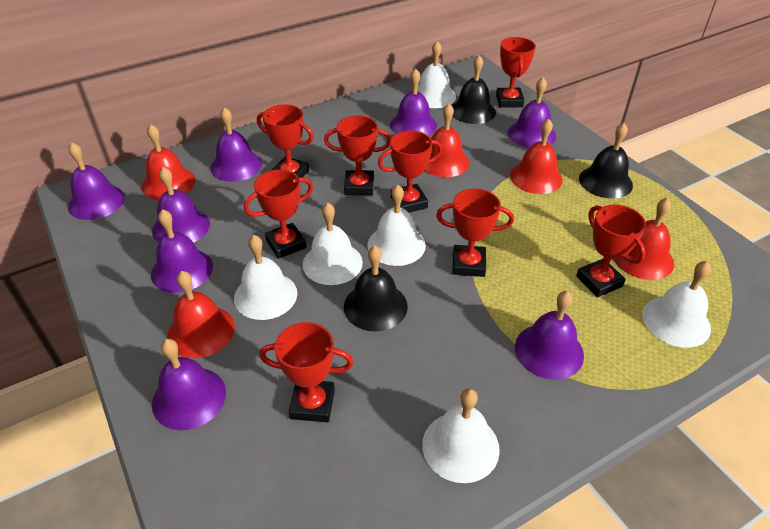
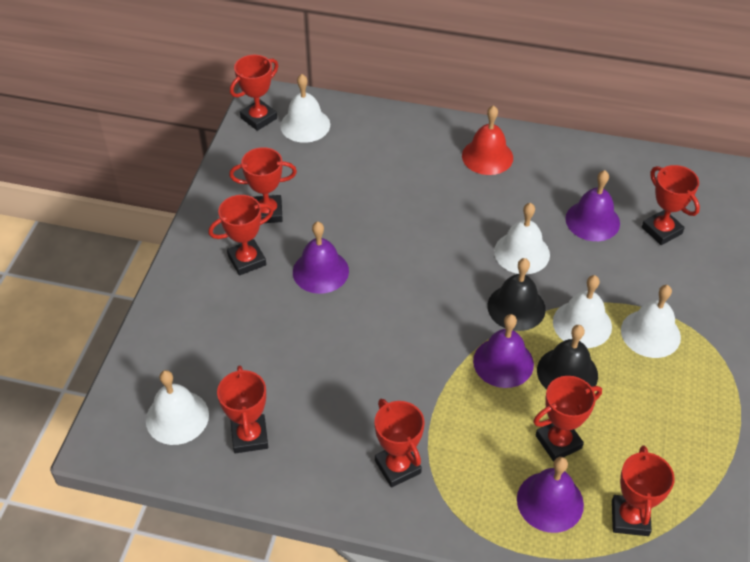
black bell: 3 -> 2
purple bell: 8 -> 4
red bell: 5 -> 1
white bell: 6 -> 5

